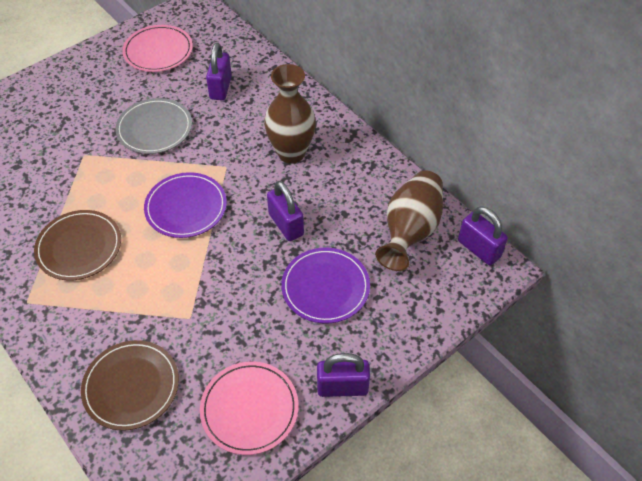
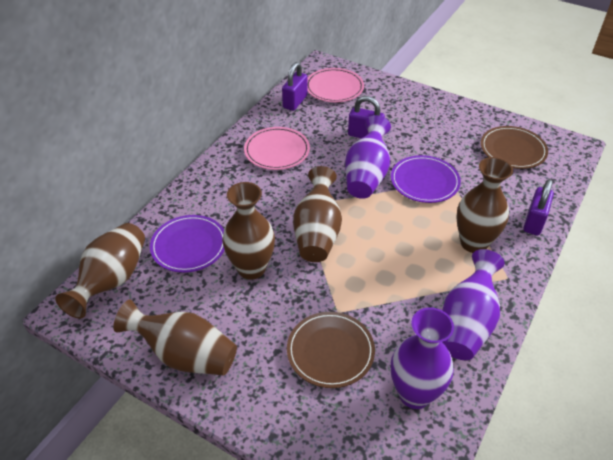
brown vase: 2 -> 5
grey plate: 1 -> 0
purple padlock: 4 -> 3
purple vase: 0 -> 3

